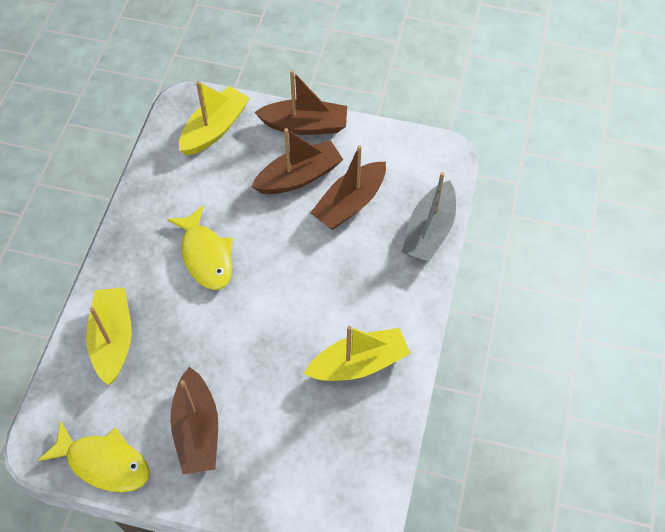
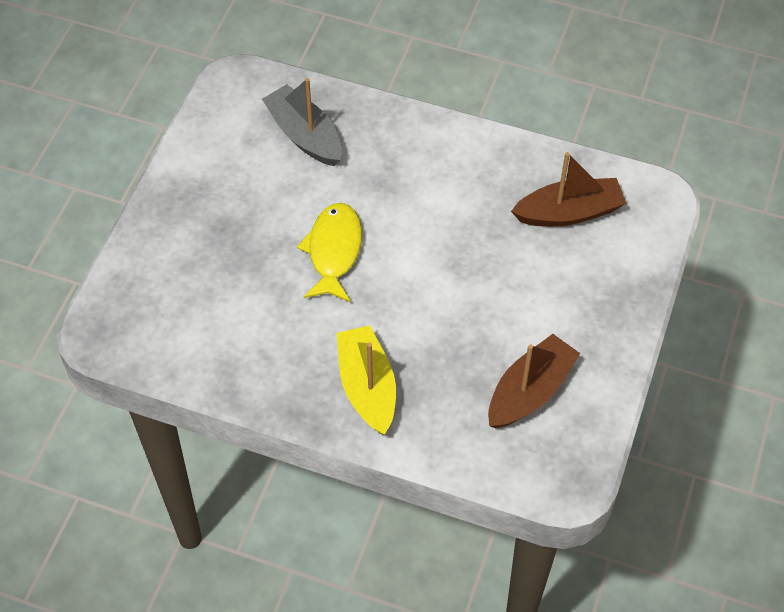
brown boat: 4 -> 2
yellow boat: 3 -> 1
yellow fish: 2 -> 1

